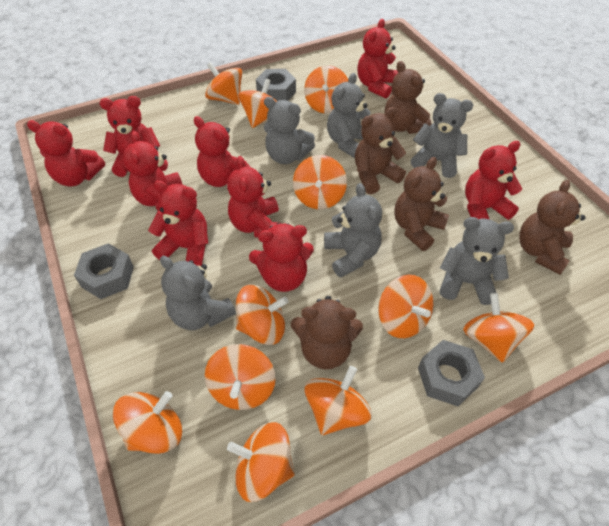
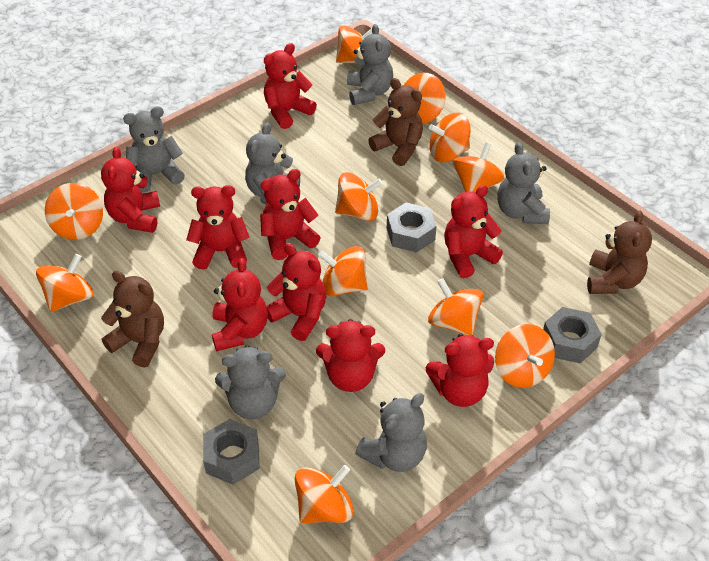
brown teddy bear: 5 -> 3

